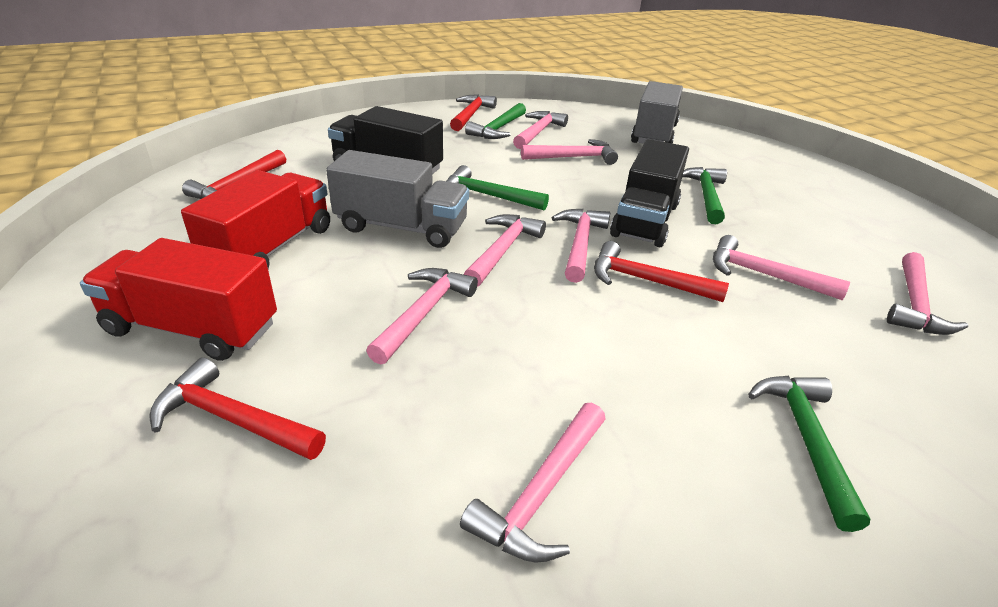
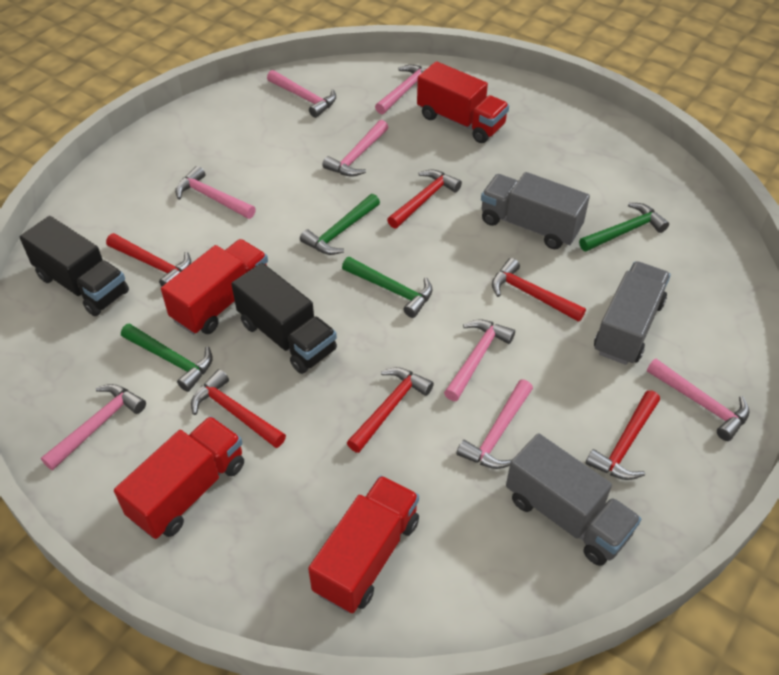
grey truck: 2 -> 3
red hammer: 4 -> 6
red truck: 2 -> 4

